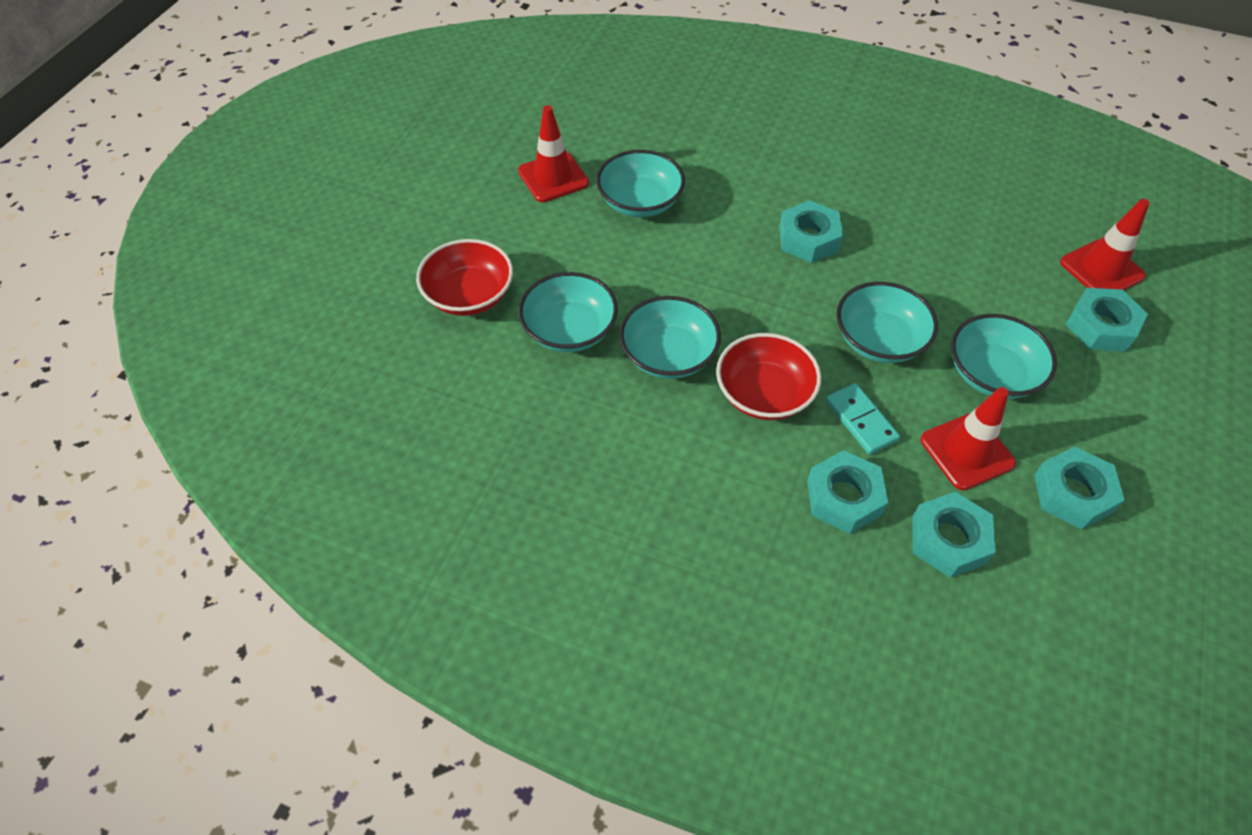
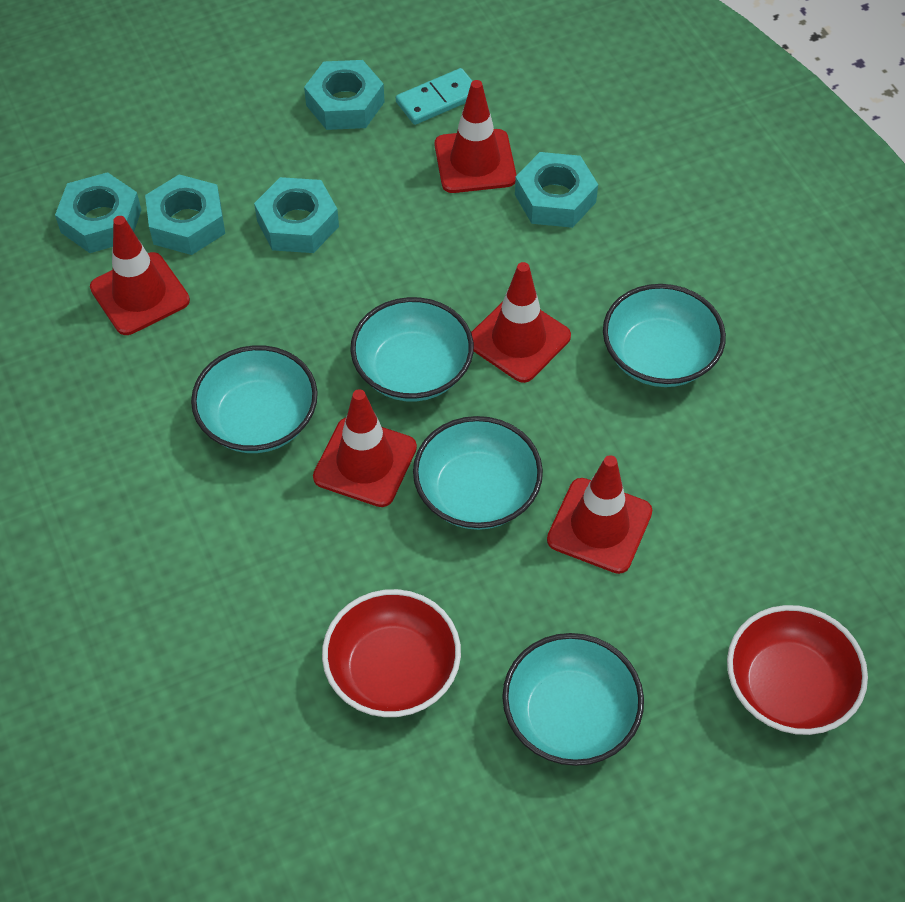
red traffic cone: 3 -> 5

